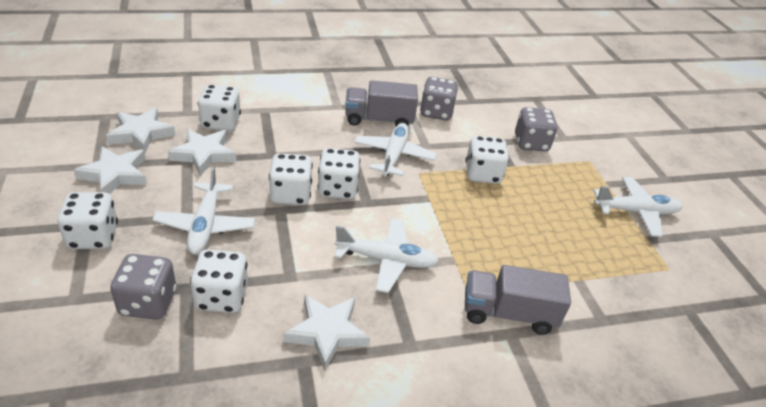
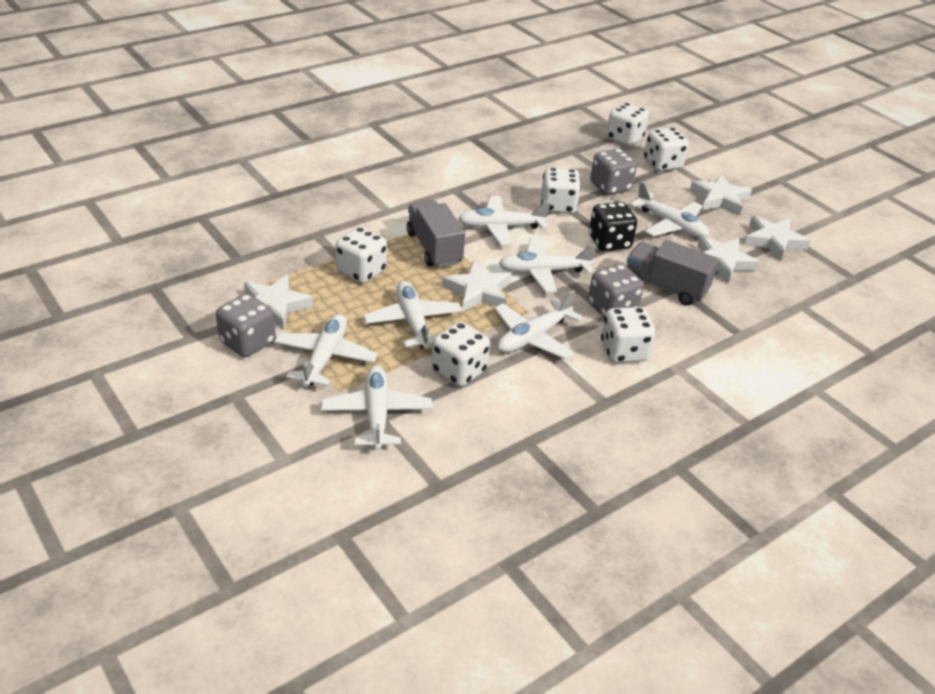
black dice: 0 -> 1
white plane: 4 -> 7
white star: 4 -> 5

